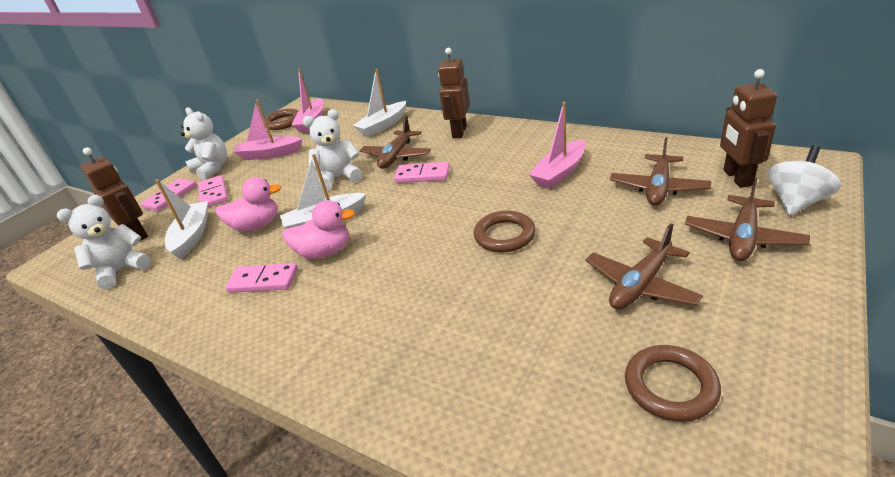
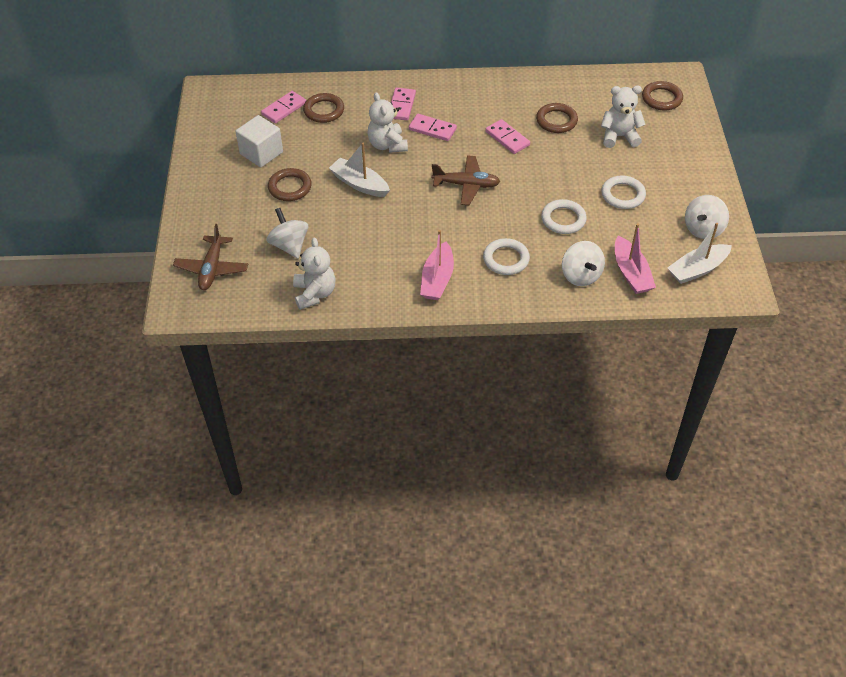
brown plane: 4 -> 2
brown ring: 3 -> 4
brown robot: 3 -> 0
pink boat: 3 -> 2
pink duck: 2 -> 0
white boat: 3 -> 2
white cube: 0 -> 1
white ring: 0 -> 3
white spinning top: 1 -> 3

